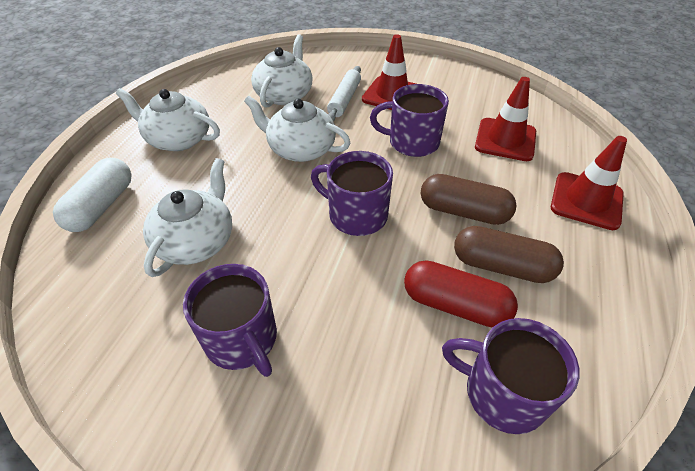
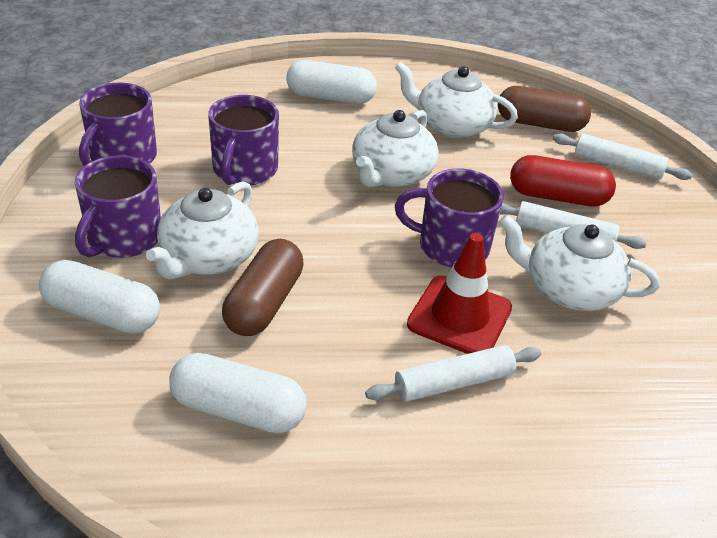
red traffic cone: 3 -> 1
white capsule: 1 -> 3
white rolling pin: 1 -> 3

